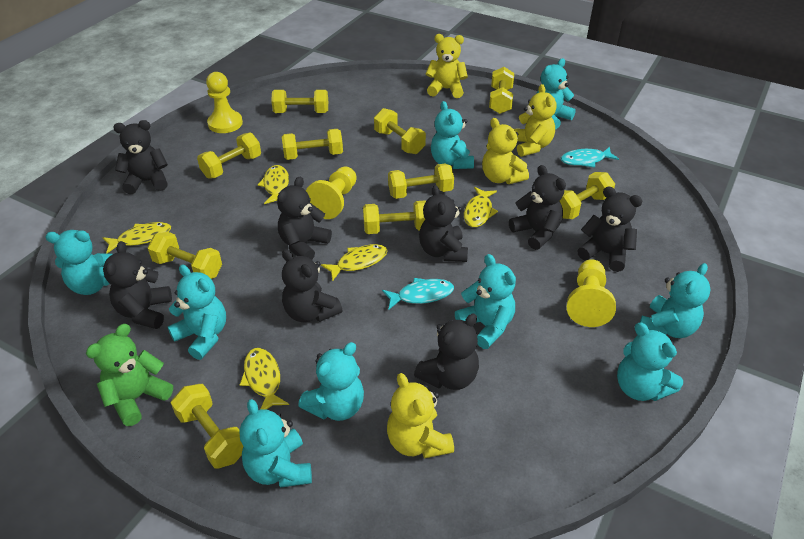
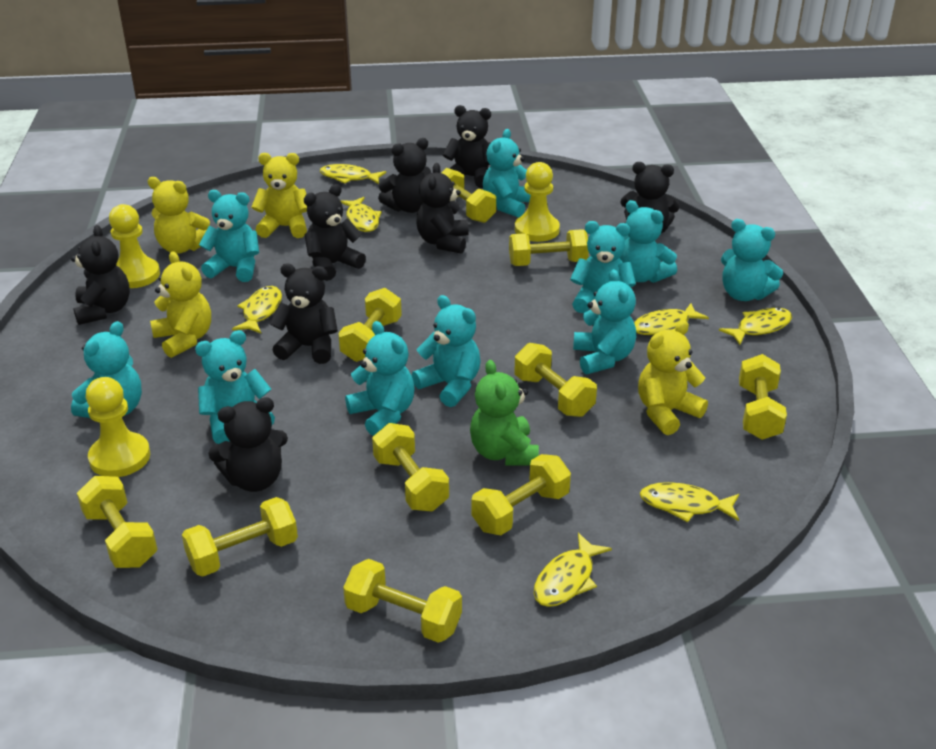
turquoise fish: 2 -> 0
turquoise teddy bear: 9 -> 10
yellow fish: 5 -> 7

